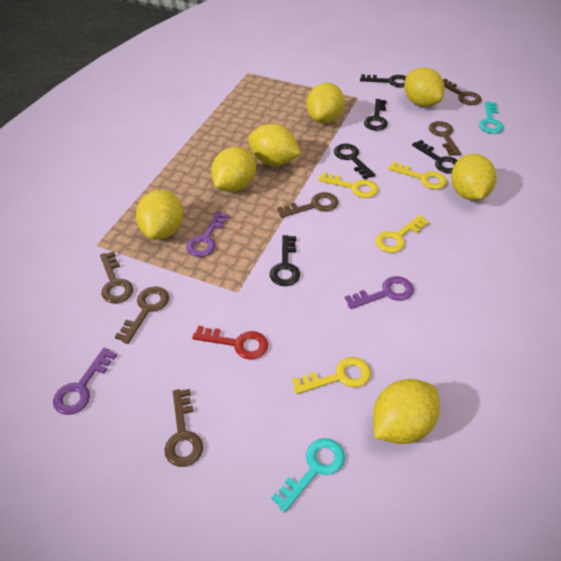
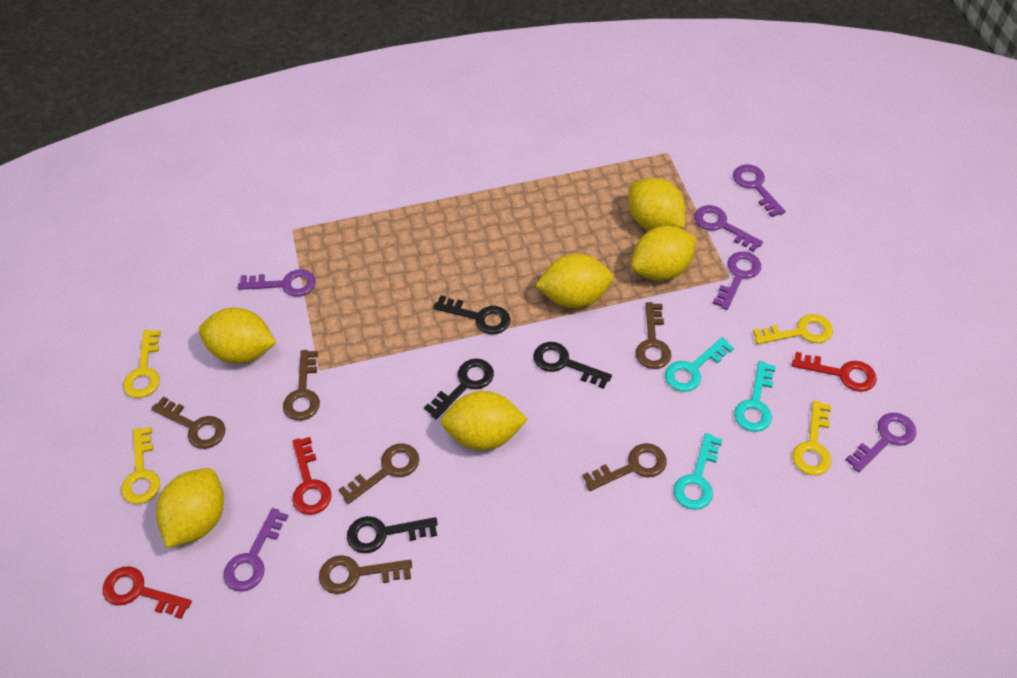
black key: 5 -> 4
purple key: 3 -> 6
red key: 1 -> 3
turquoise key: 2 -> 3
yellow lemon: 7 -> 6

